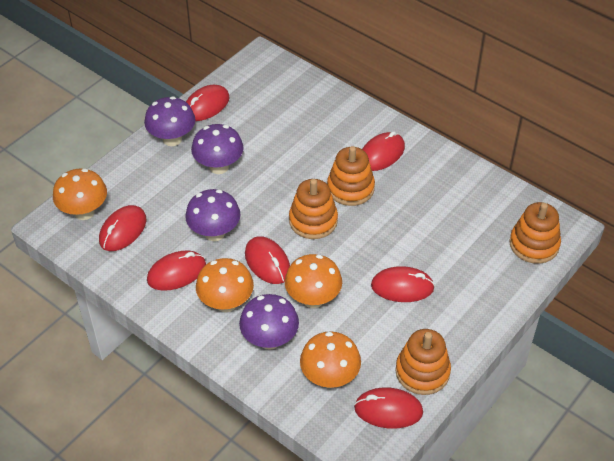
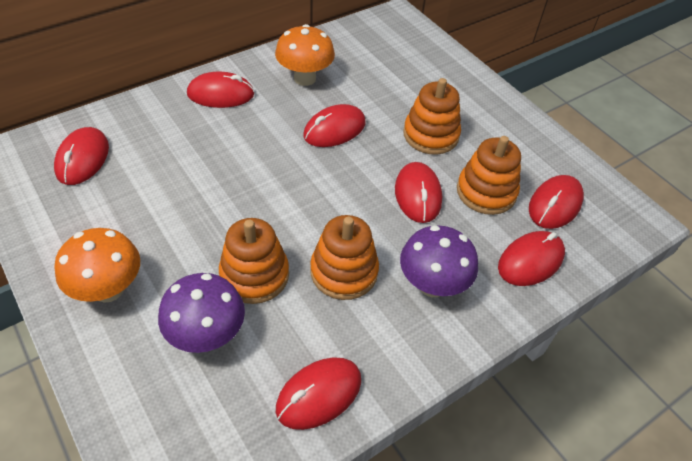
orange mushroom: 4 -> 2
purple mushroom: 4 -> 2

